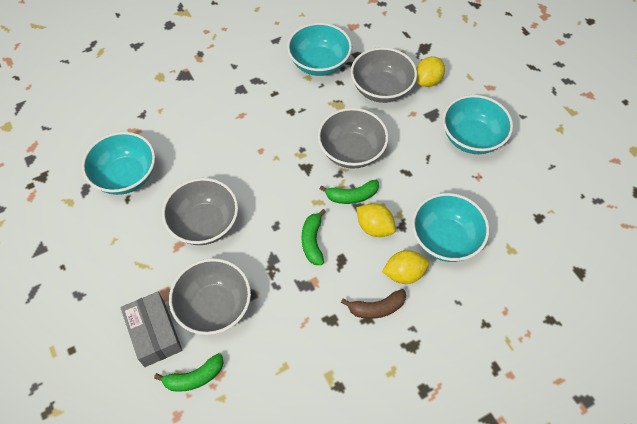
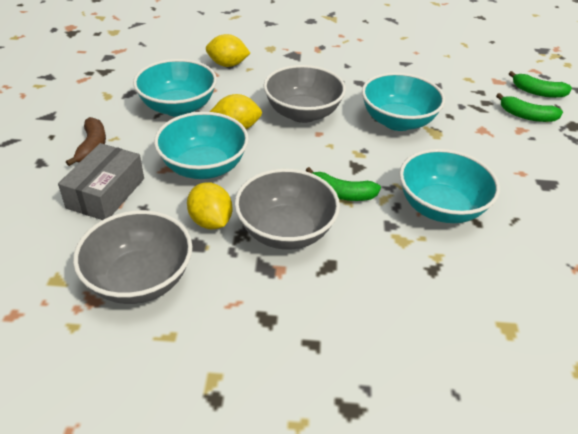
grey bowl: 4 -> 3

